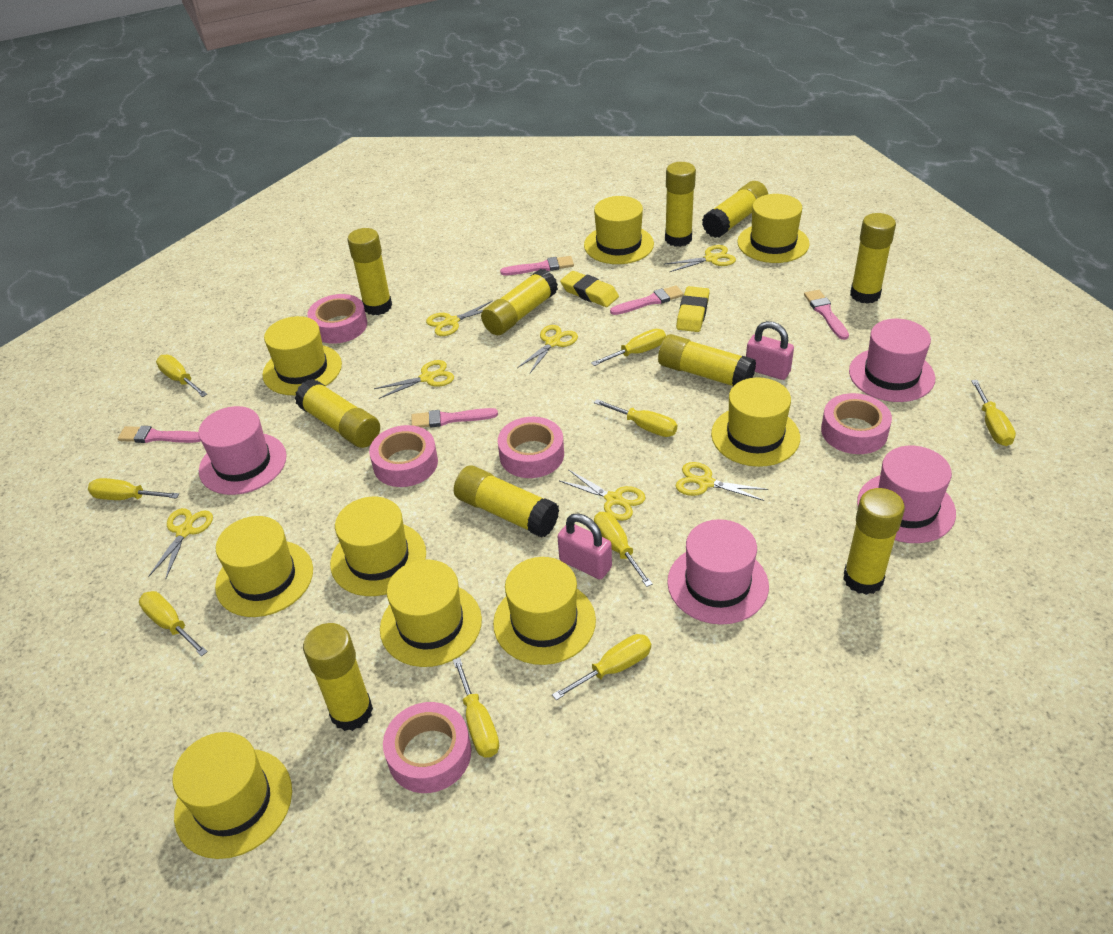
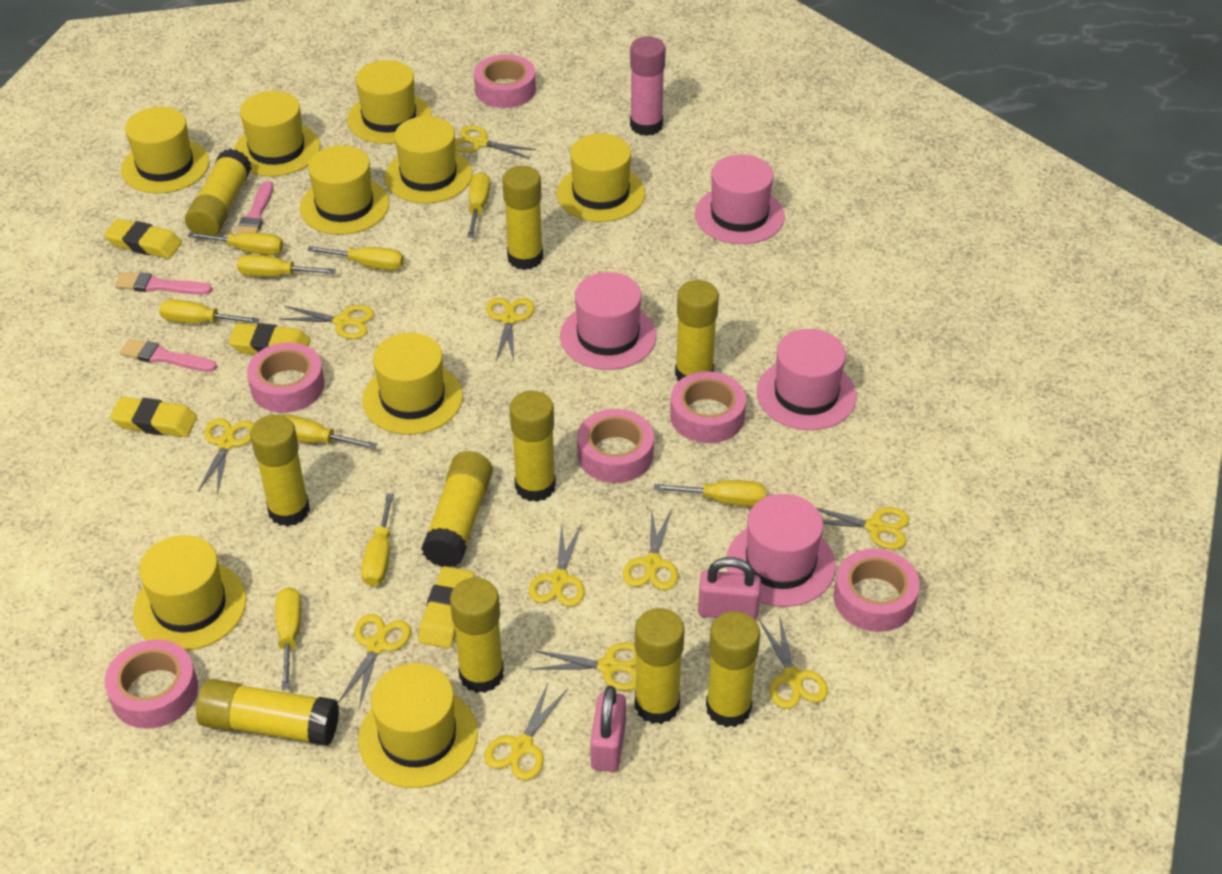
pink brush: 5 -> 3
pink glue stick: 0 -> 1
pink tape: 5 -> 6
yellow eraser: 2 -> 4
yellow scissors: 7 -> 11

